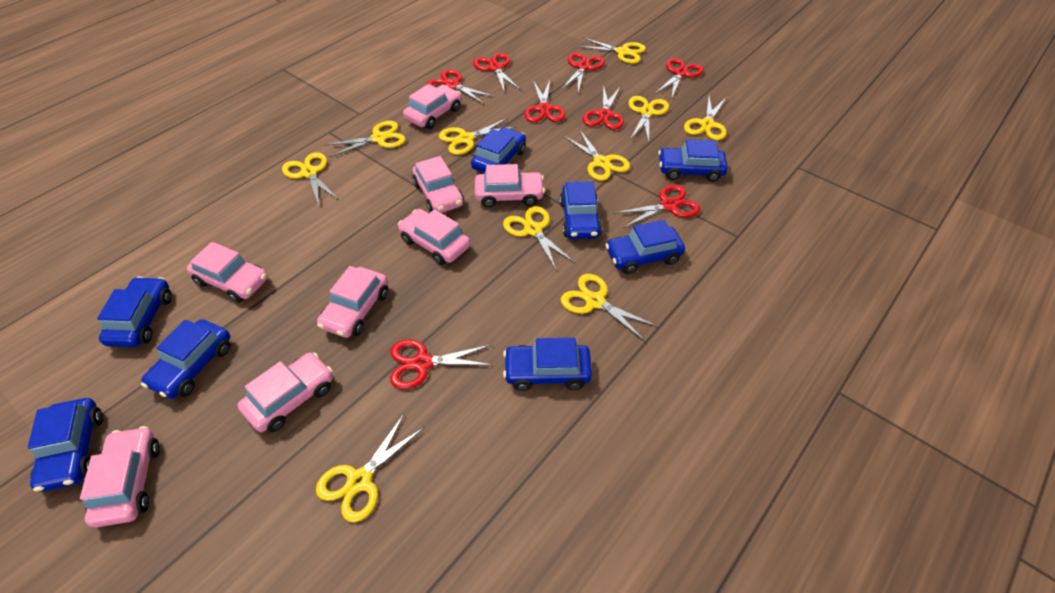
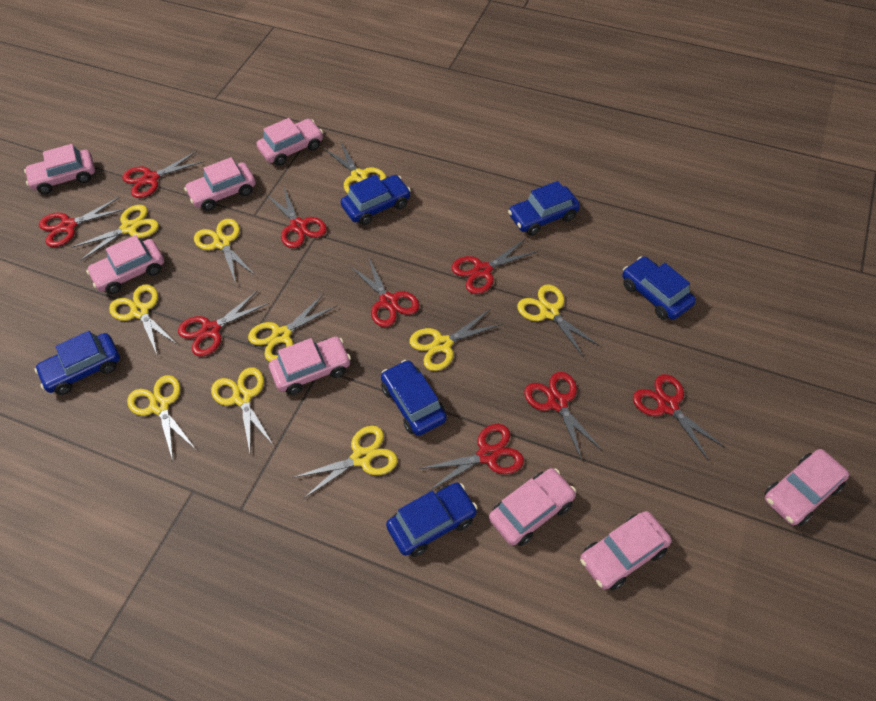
blue car: 8 -> 6
red scissors: 8 -> 9

